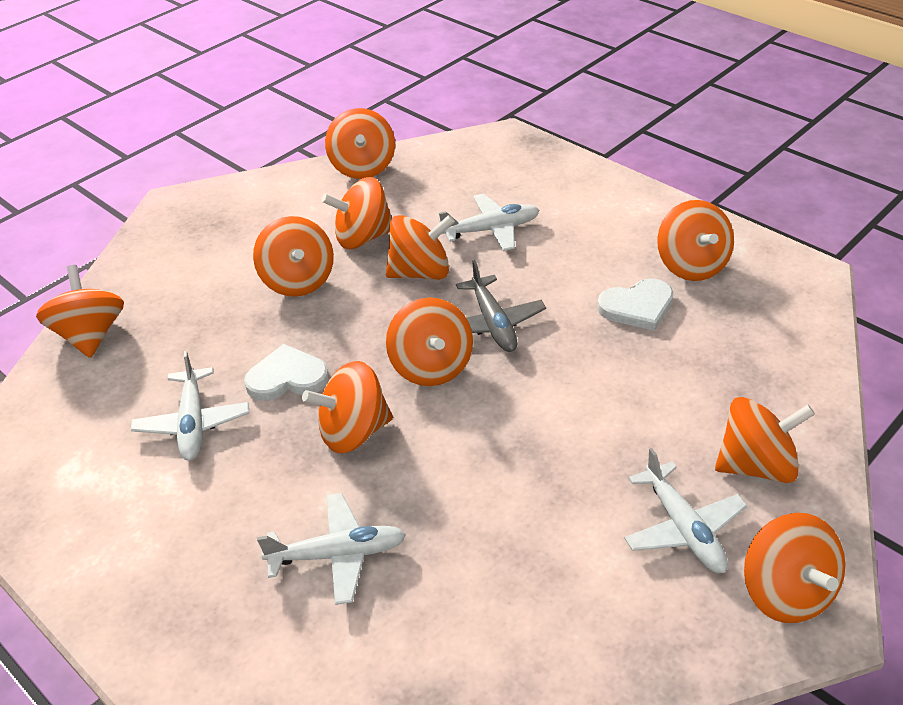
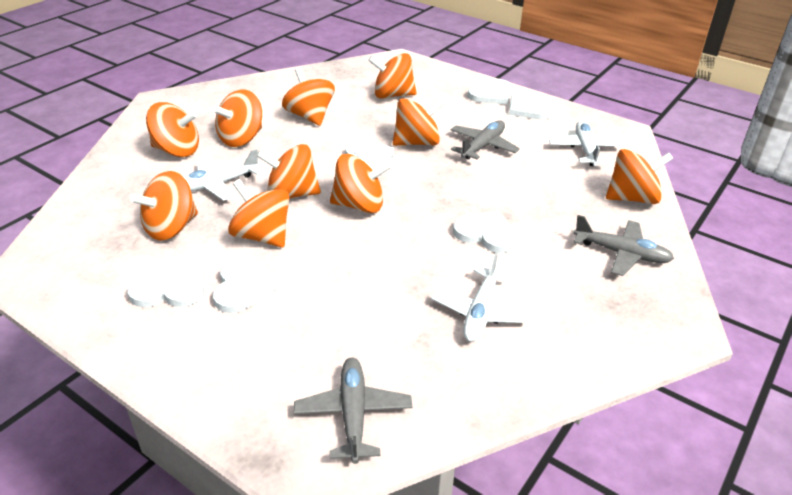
grey plane: 1 -> 3
white heart: 2 -> 6
white plane: 4 -> 3

